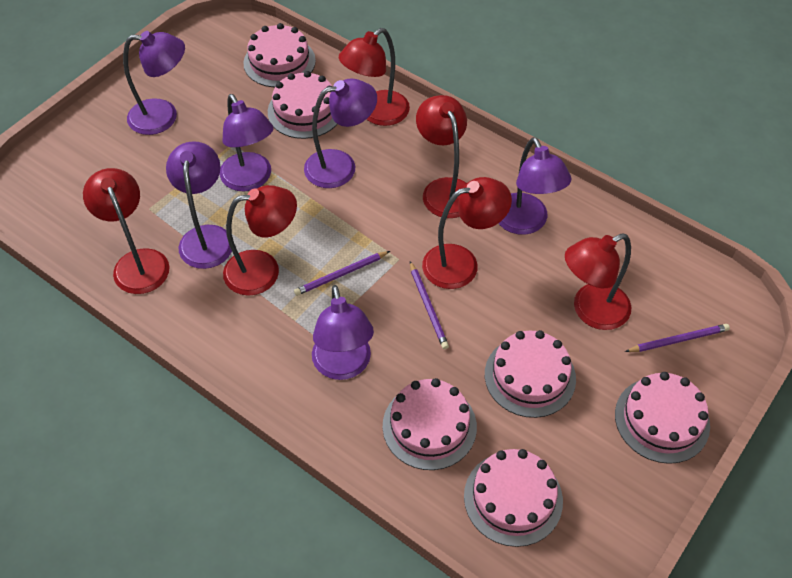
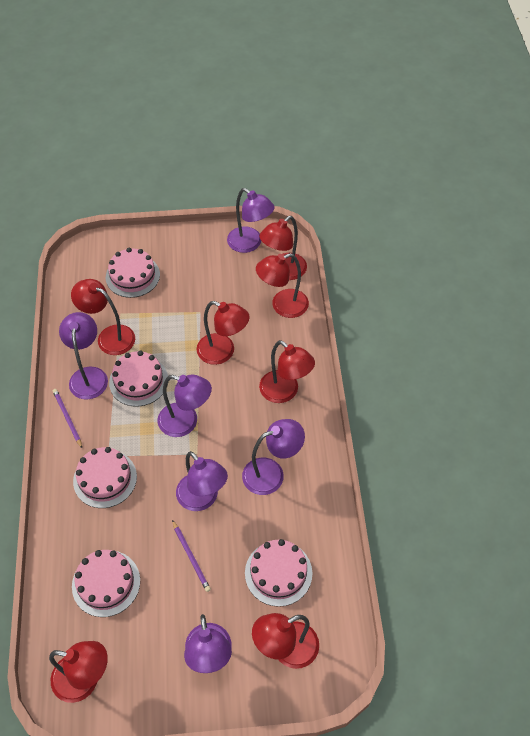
pink cake: 6 -> 5
purple pencil: 3 -> 2
red lamp: 6 -> 7

